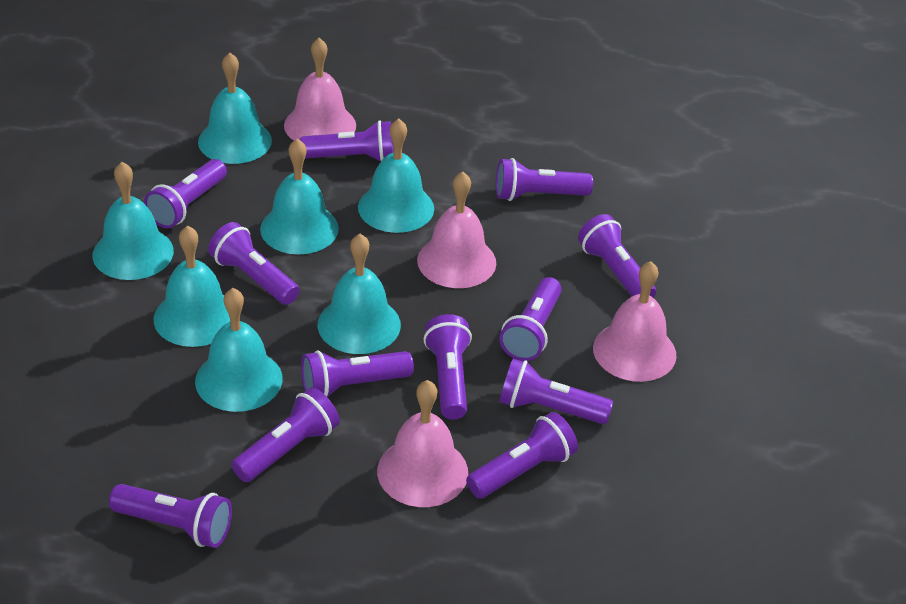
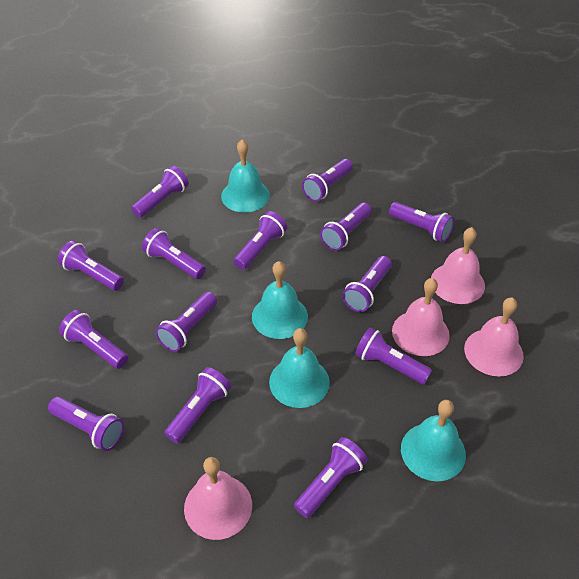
purple flashlight: 12 -> 14
turquoise bell: 7 -> 4

